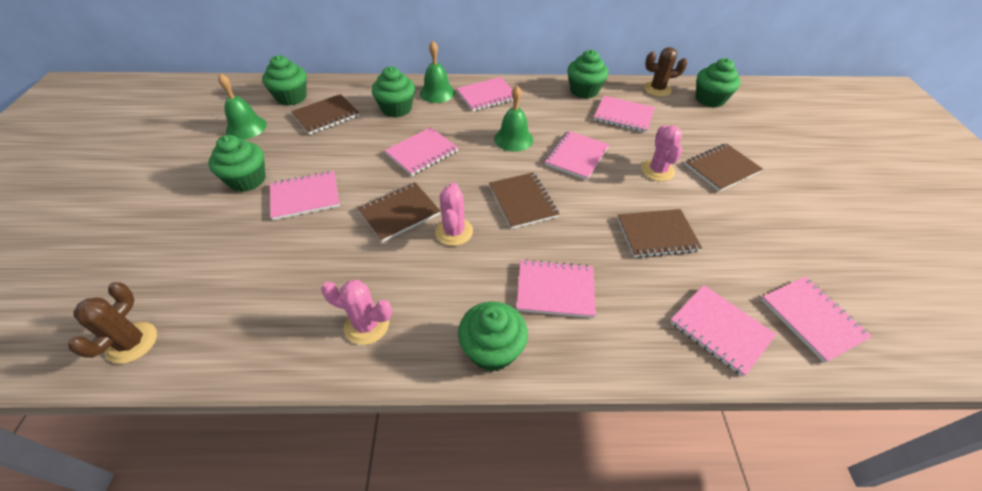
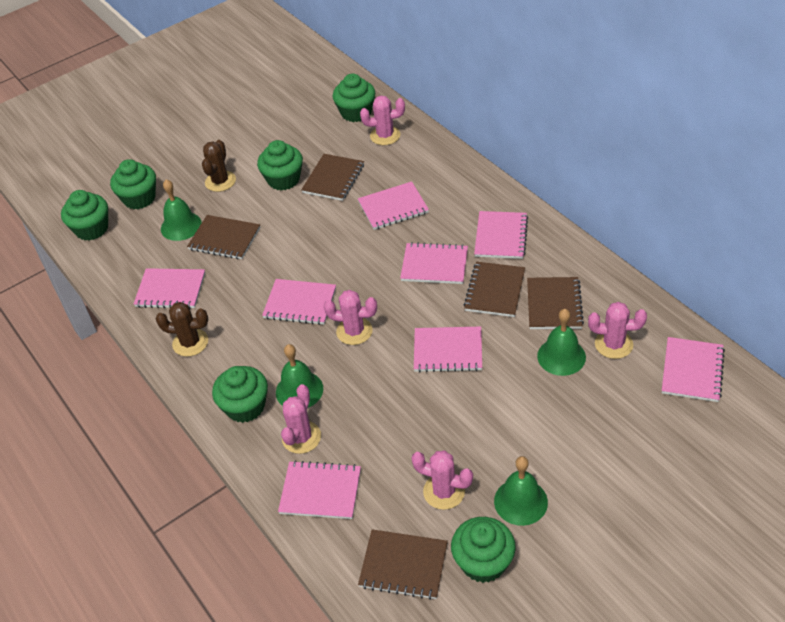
green bell: 3 -> 4
pink cactus: 3 -> 5

